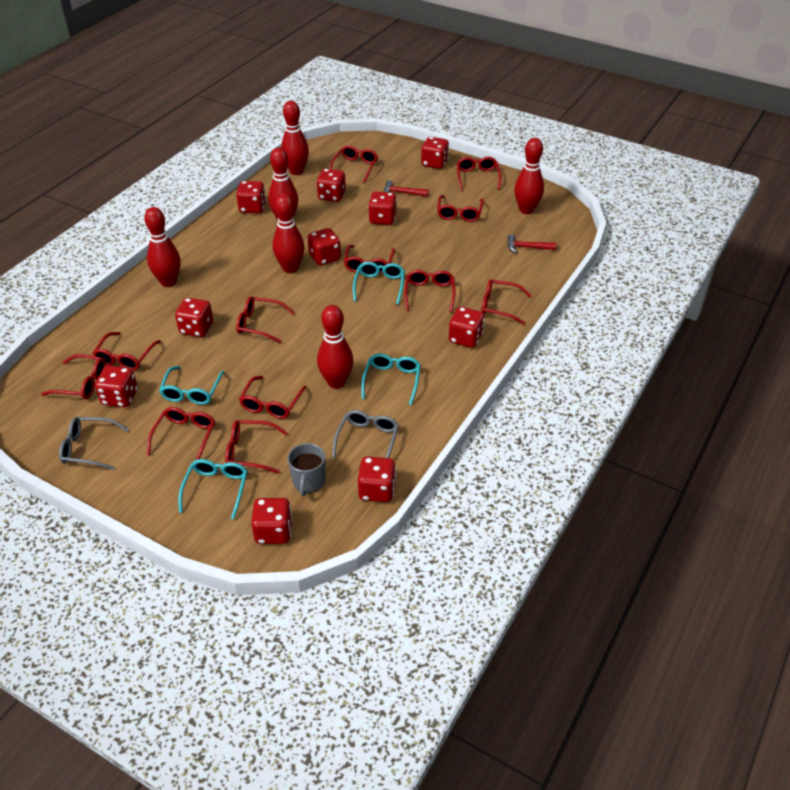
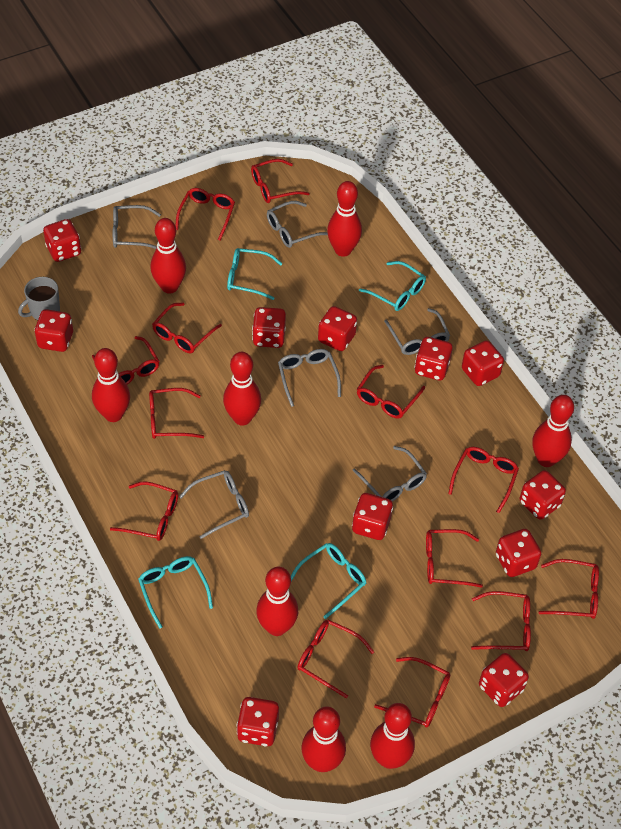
grey glasses: 2 -> 6
red bowling pin: 6 -> 8
red dice: 10 -> 11
red glasses: 12 -> 13
red hammer: 2 -> 0

